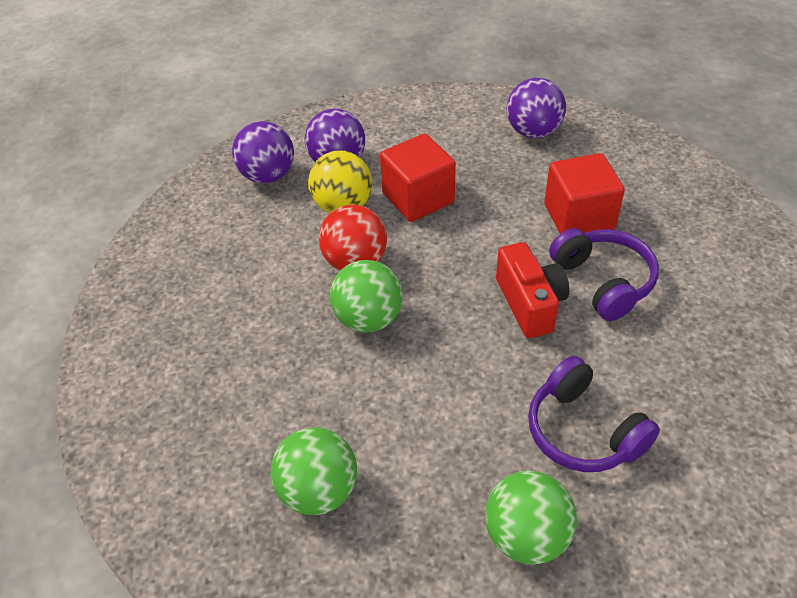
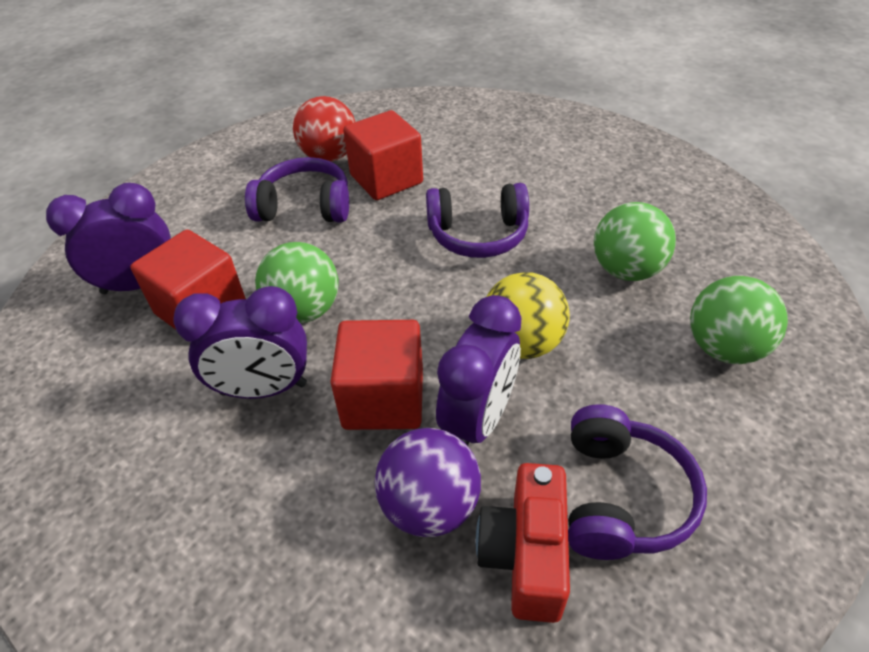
purple ball: 3 -> 1
purple clock: 0 -> 3
purple headphones: 2 -> 3
red cube: 2 -> 3

